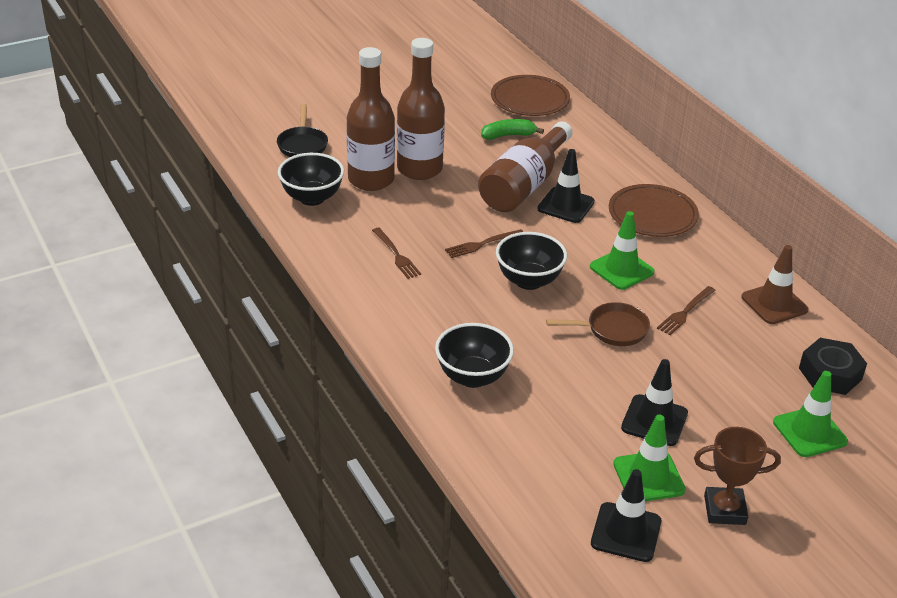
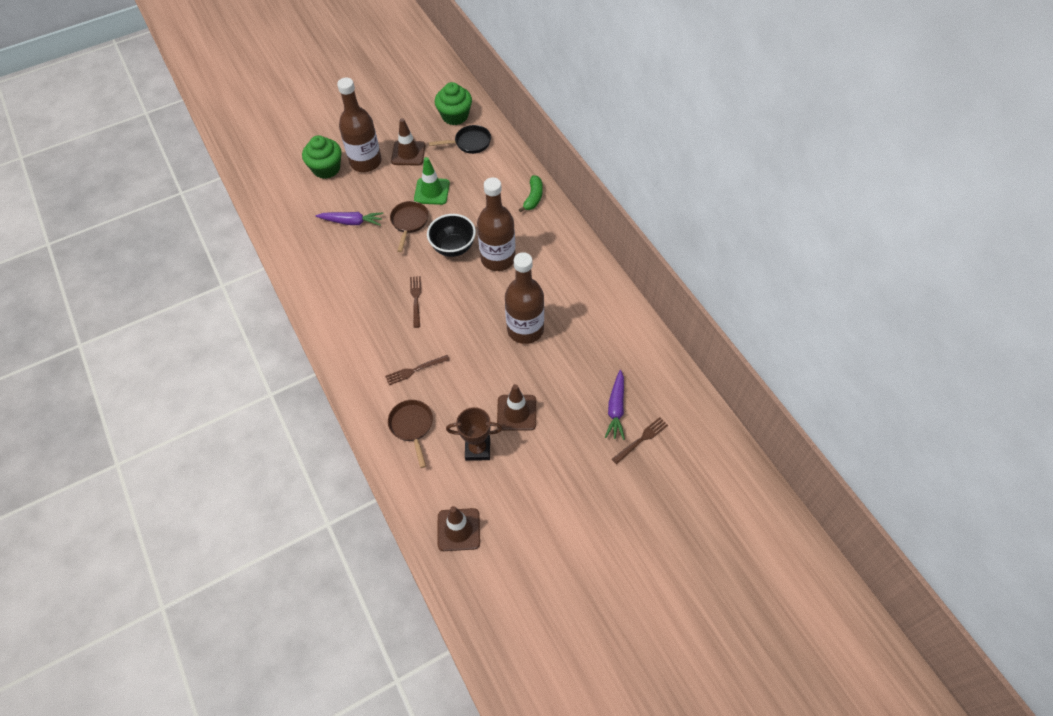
black bowl: 3 -> 1
black nut: 1 -> 0
black traffic cone: 3 -> 0
brown pan: 1 -> 2
brown plate: 2 -> 0
brown traffic cone: 1 -> 3
green cupcake: 0 -> 2
green traffic cone: 3 -> 1
purple carrot: 0 -> 2

